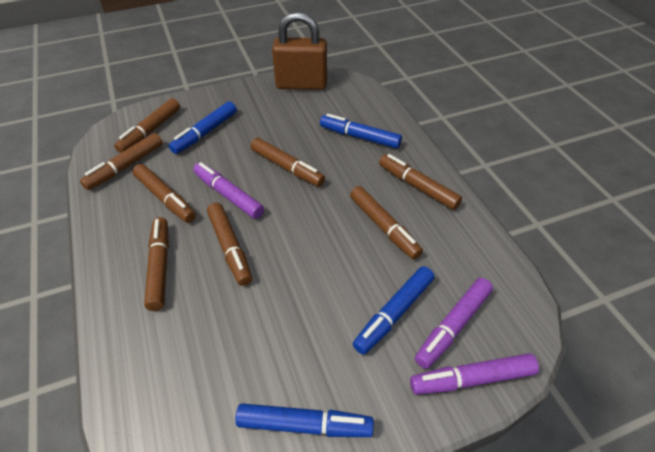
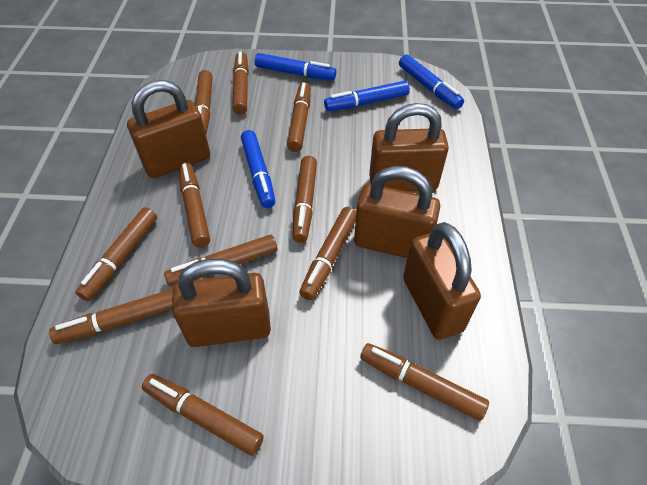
brown marker: 8 -> 11
brown padlock: 1 -> 5
purple marker: 3 -> 0

